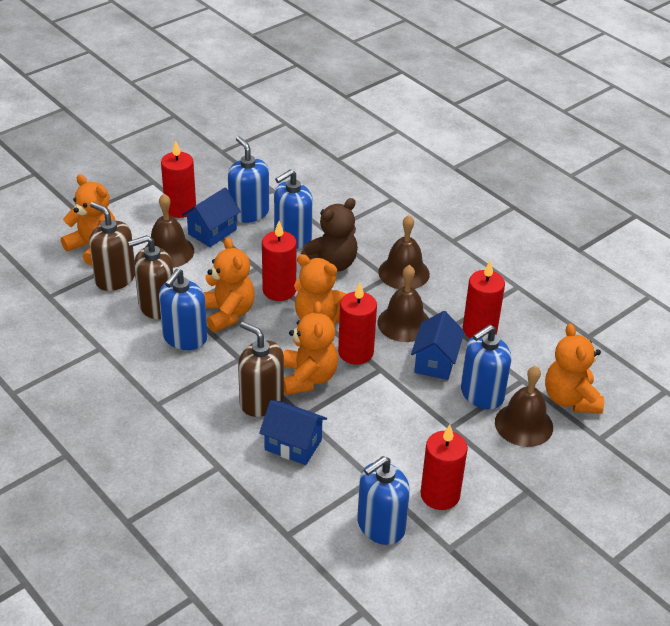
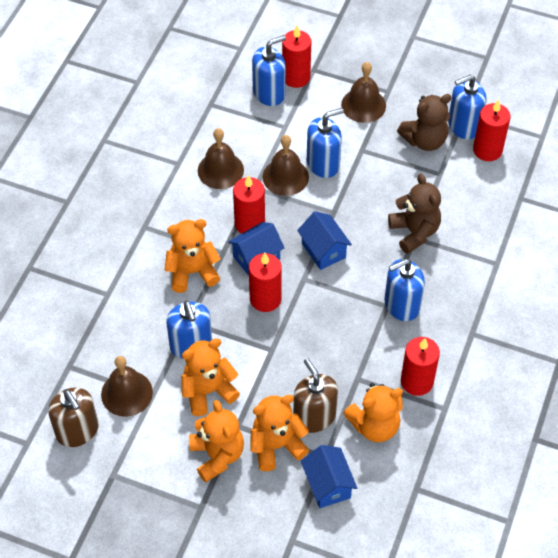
brown soap dispenser: 3 -> 2
brown teddy bear: 1 -> 2

